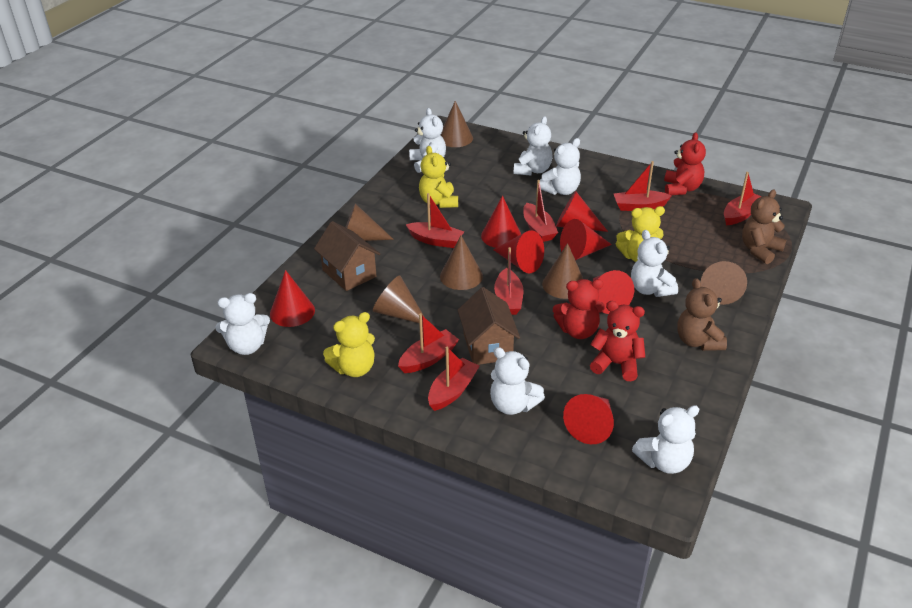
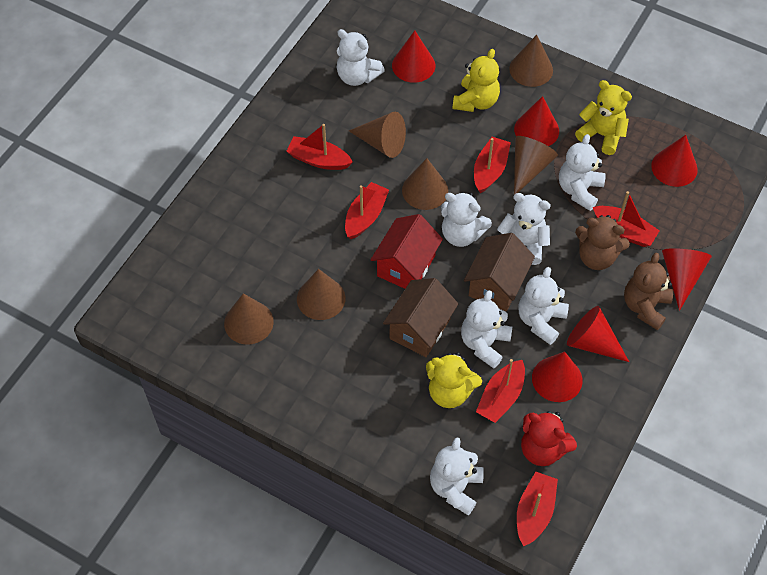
red boat: 7 -> 6
red cone: 7 -> 6
red house: 0 -> 1
red teddy bear: 3 -> 1

